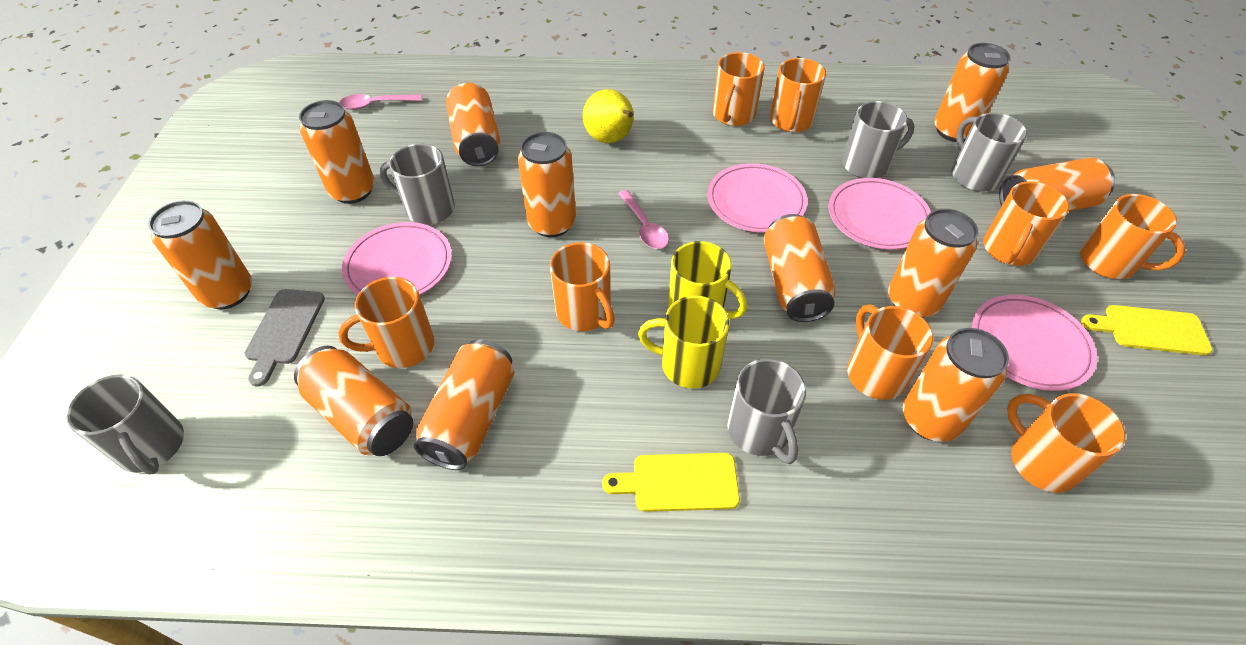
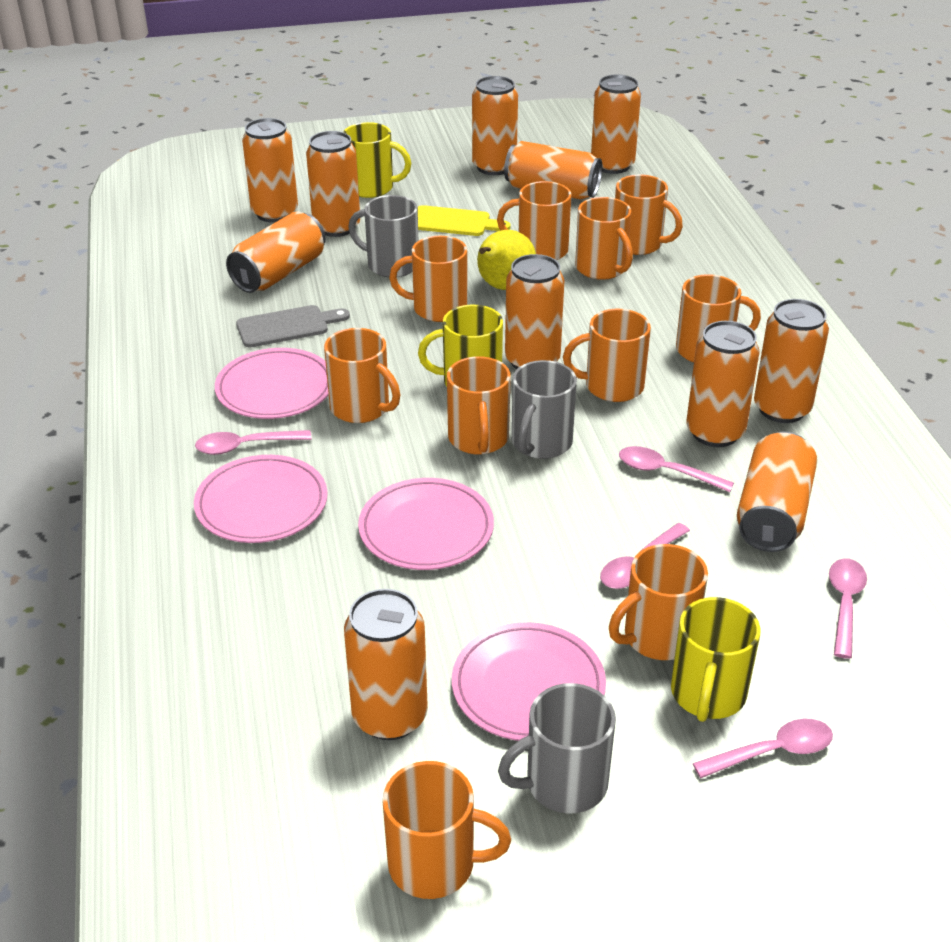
grey mug: 5 -> 3
orange mug: 8 -> 10
pink spoon: 2 -> 5
yellow cutting board: 2 -> 1
yellow mug: 2 -> 3

